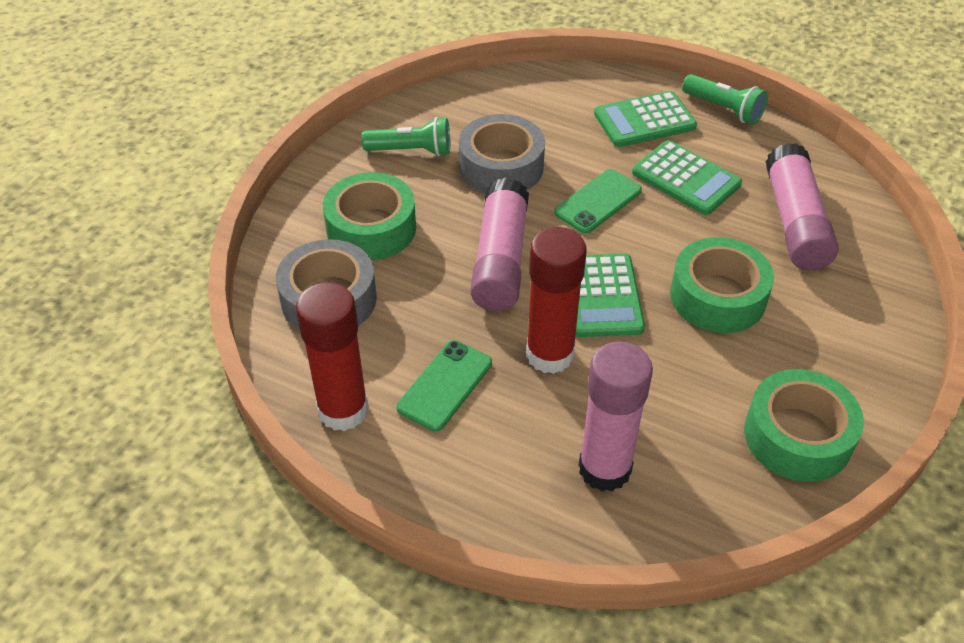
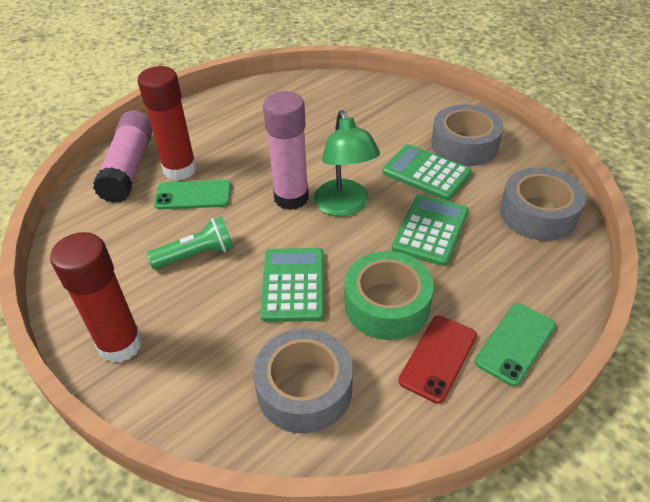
green flashlight: 2 -> 1
green lamp: 0 -> 1
green tape: 3 -> 1
grey tape: 2 -> 3
pink glue stick: 3 -> 2
red phone: 0 -> 1

